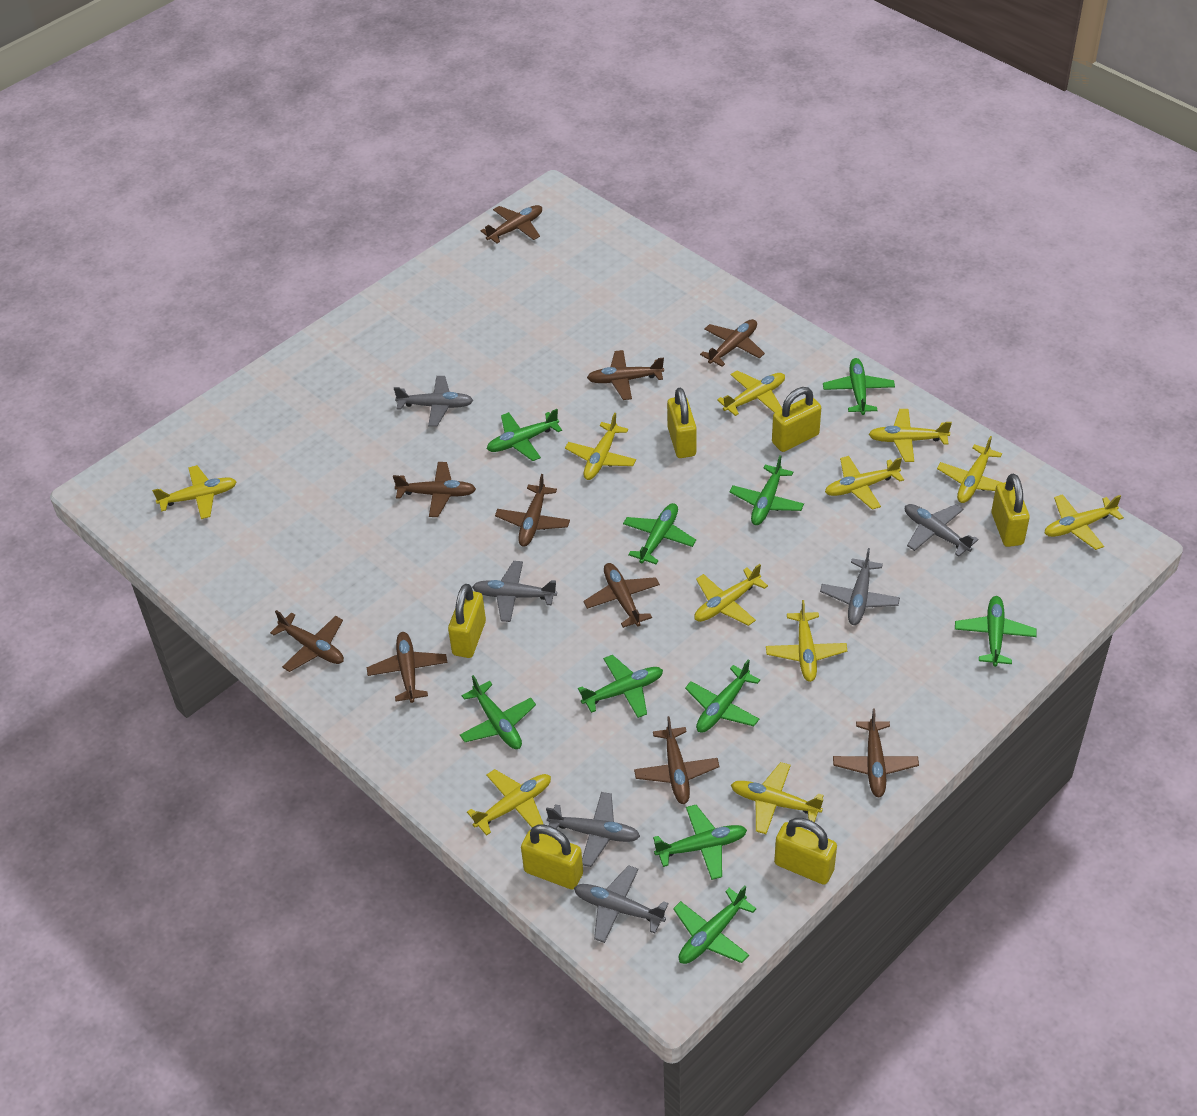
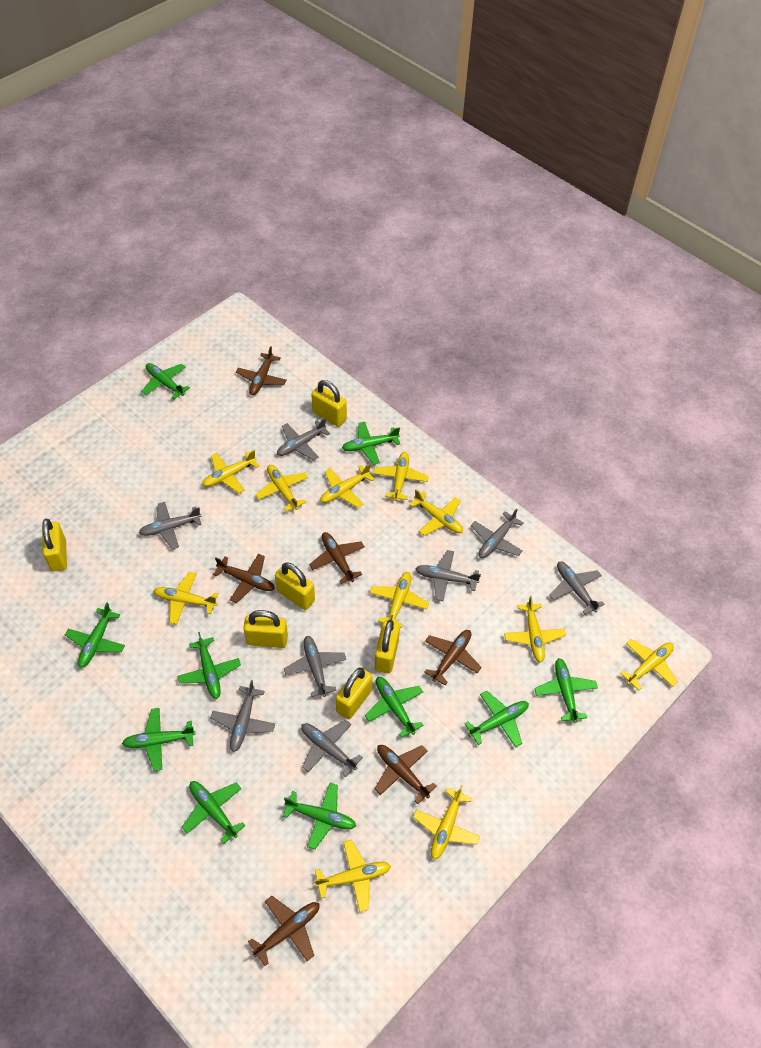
brown plane: 10 -> 6
grey plane: 6 -> 8

